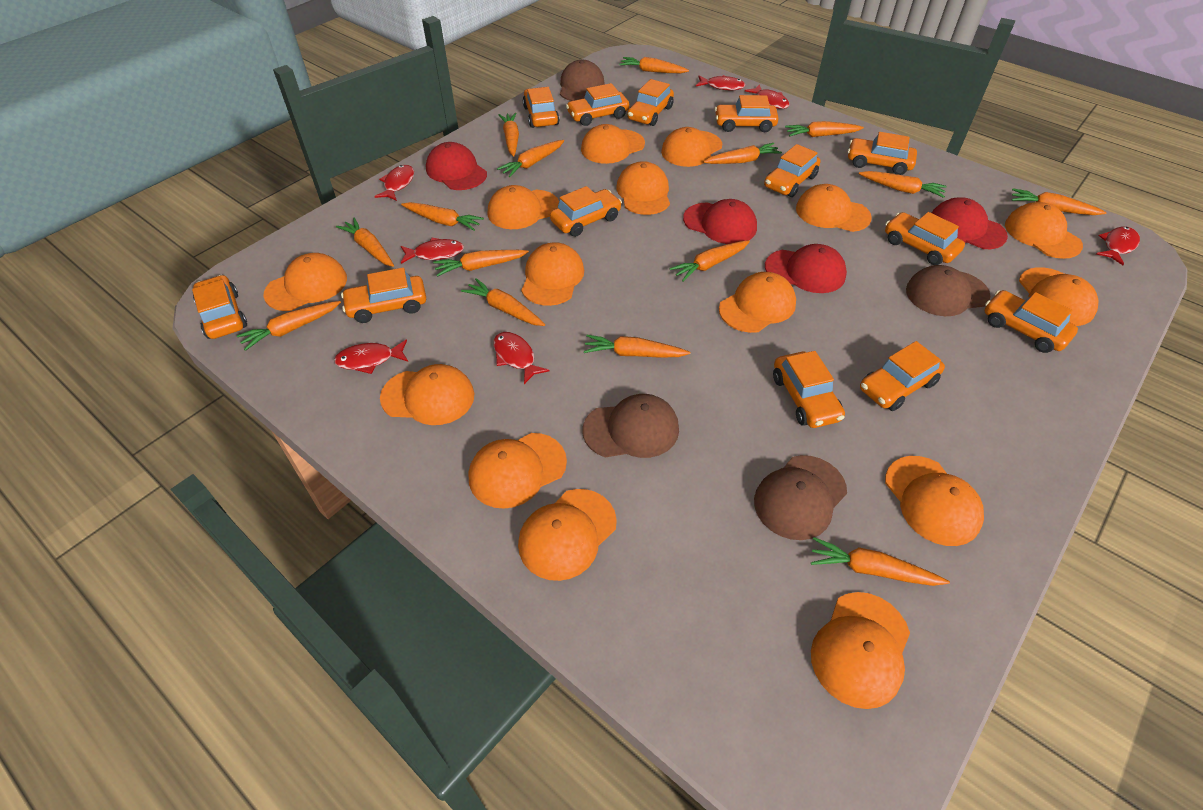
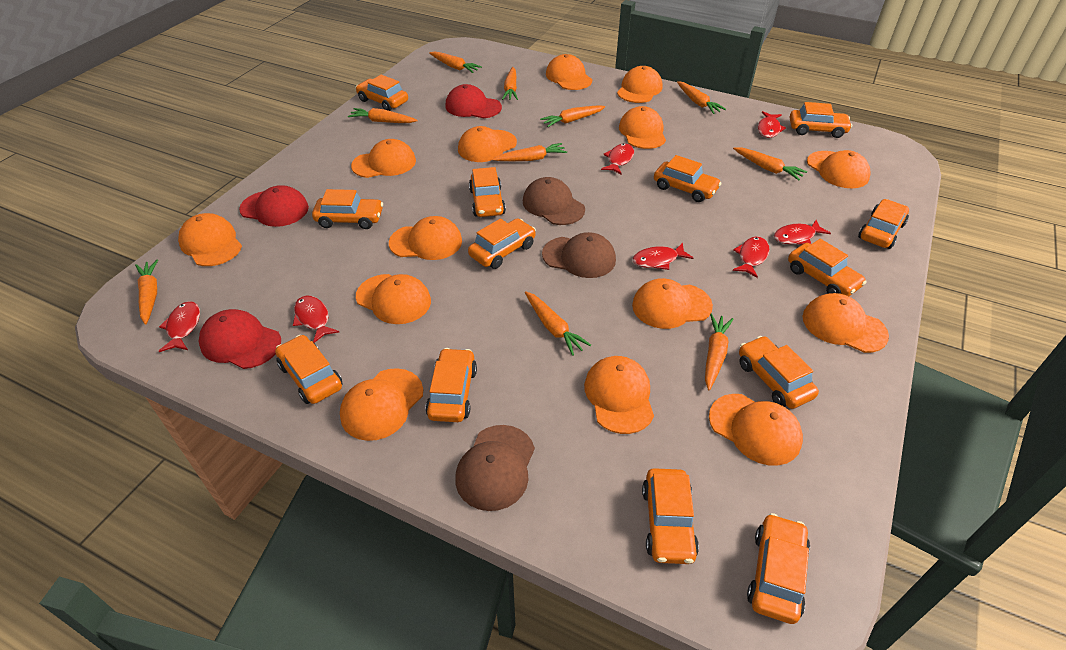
brown cap: 4 -> 3
orange cap: 15 -> 14
orange carrot: 15 -> 10
red cap: 4 -> 3

